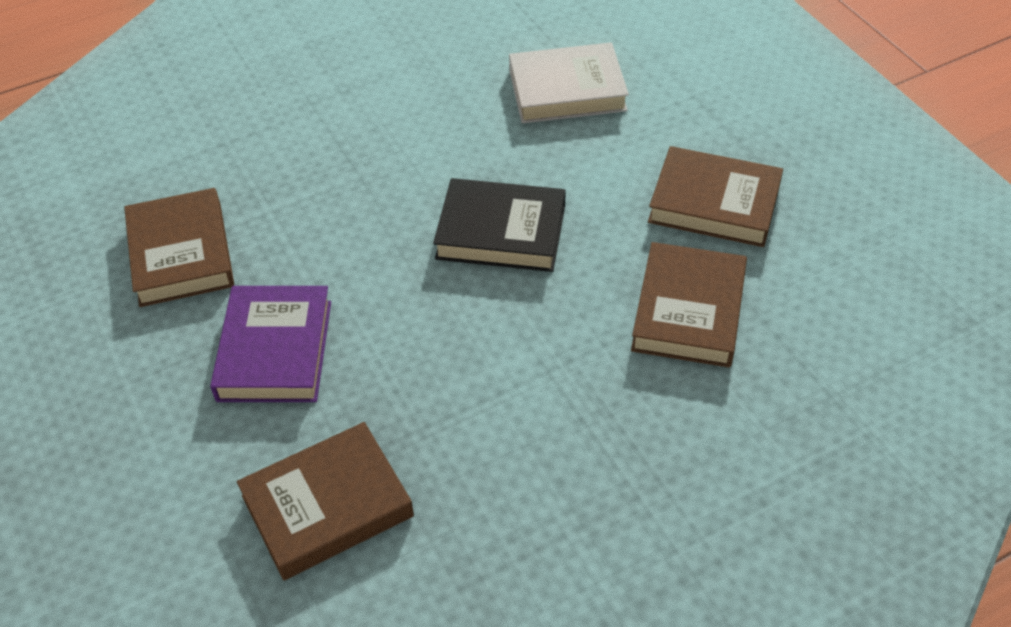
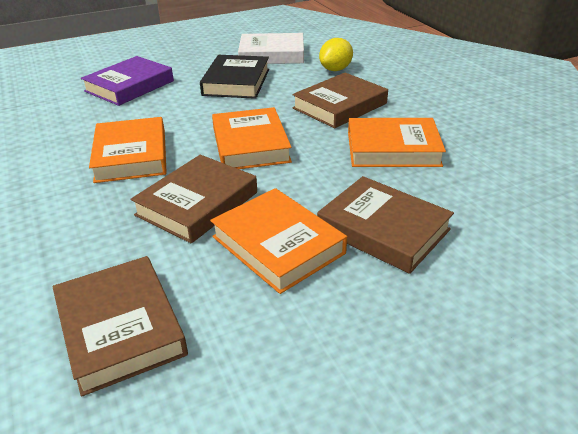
orange book: 0 -> 4
yellow lemon: 0 -> 1

